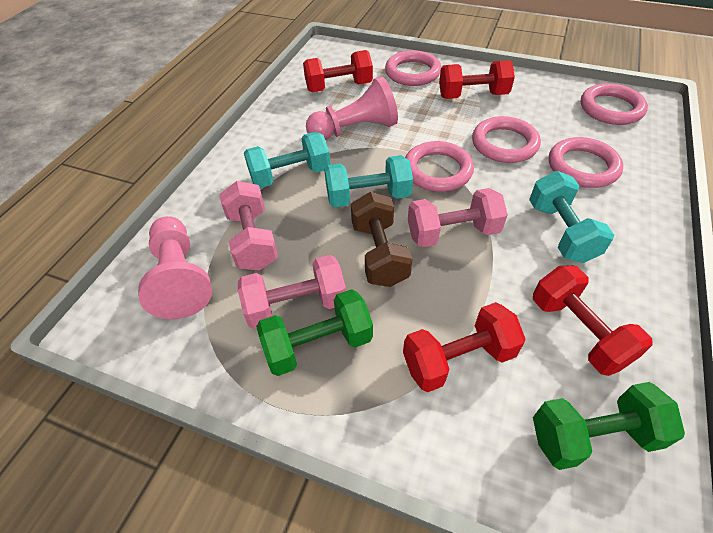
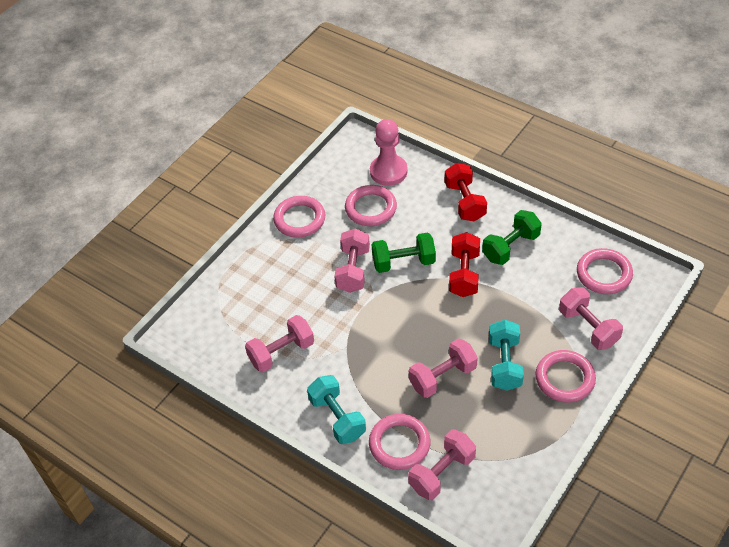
brown dumbbell: 1 -> 0
pink dumbbell: 3 -> 5
pink pawn: 2 -> 1
red dumbbell: 4 -> 2
turquoise dumbbell: 3 -> 2

